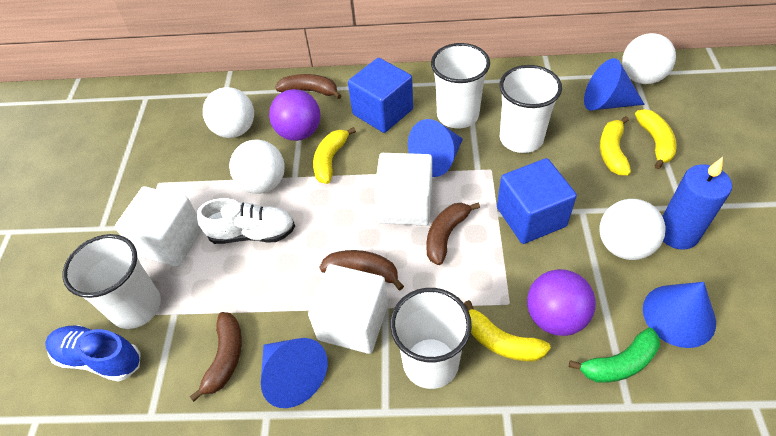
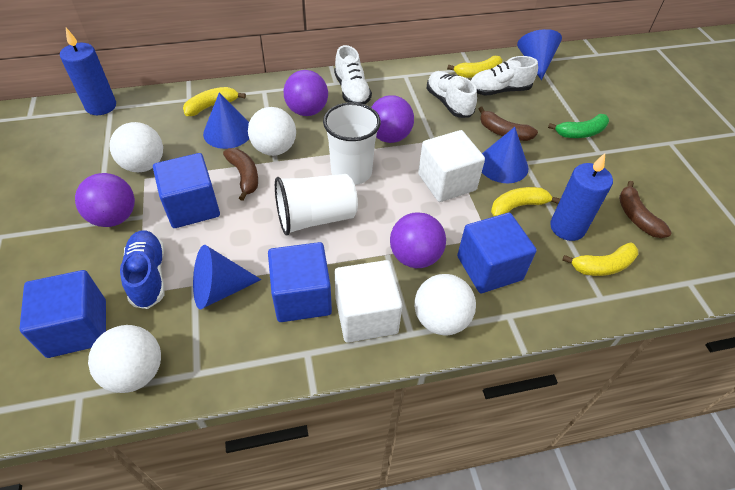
blue candle: 1 -> 2
blue cube: 2 -> 4
brown banana: 4 -> 3
purple ball: 2 -> 4
white cube: 3 -> 2
white cup: 4 -> 2
white shoe: 1 -> 3

